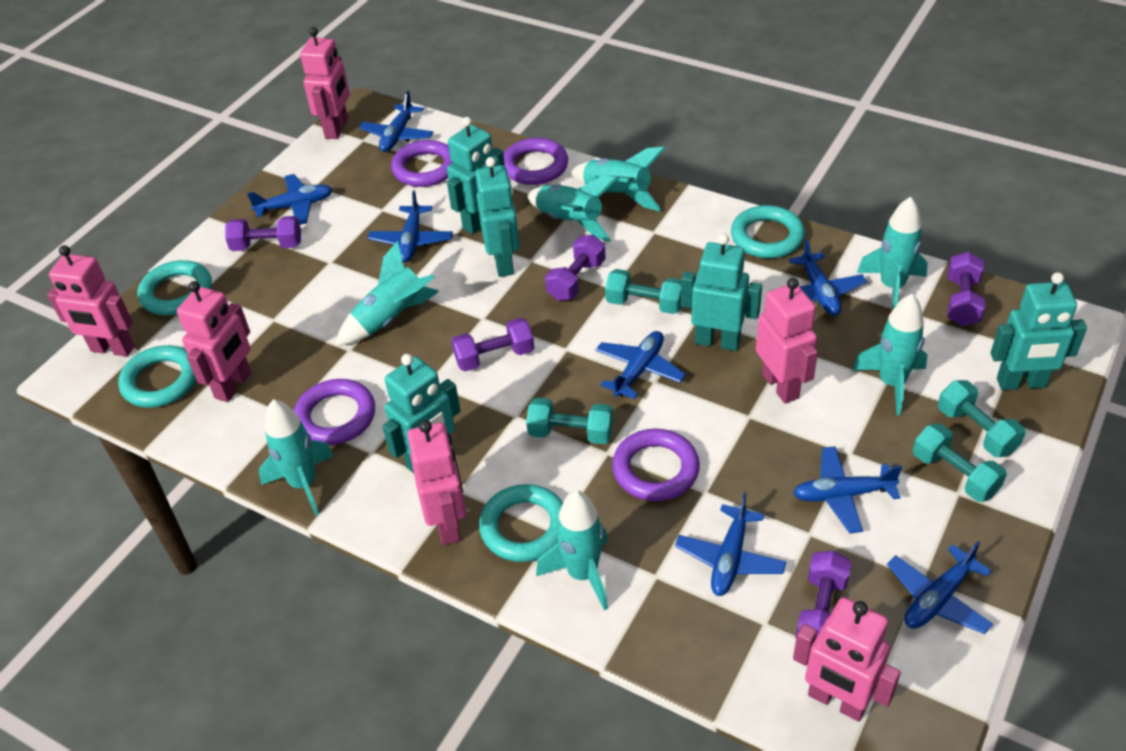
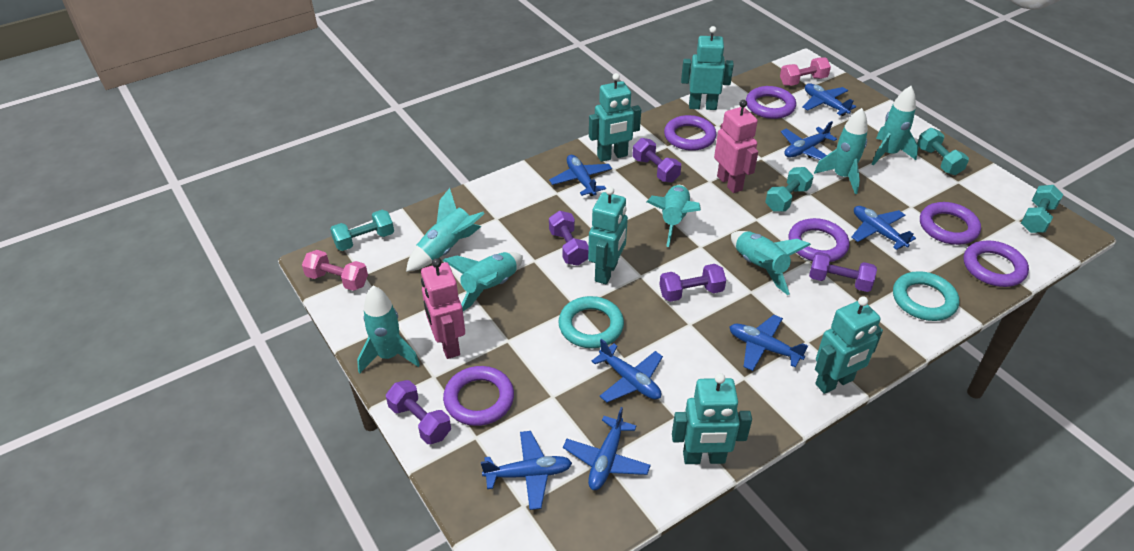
pink dumbbell: 0 -> 2
pink robot: 6 -> 2
purple ring: 4 -> 6
turquoise ring: 4 -> 2

